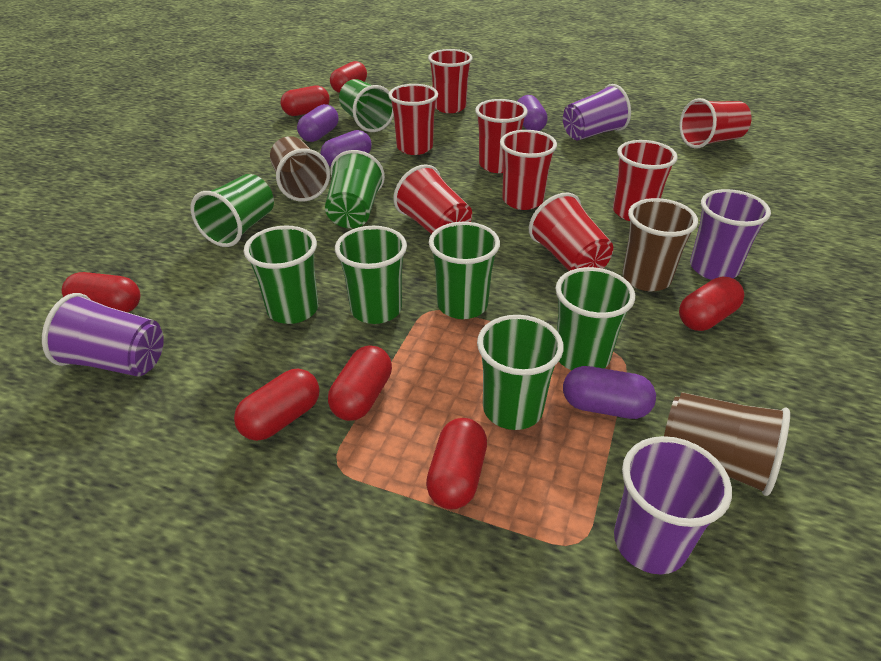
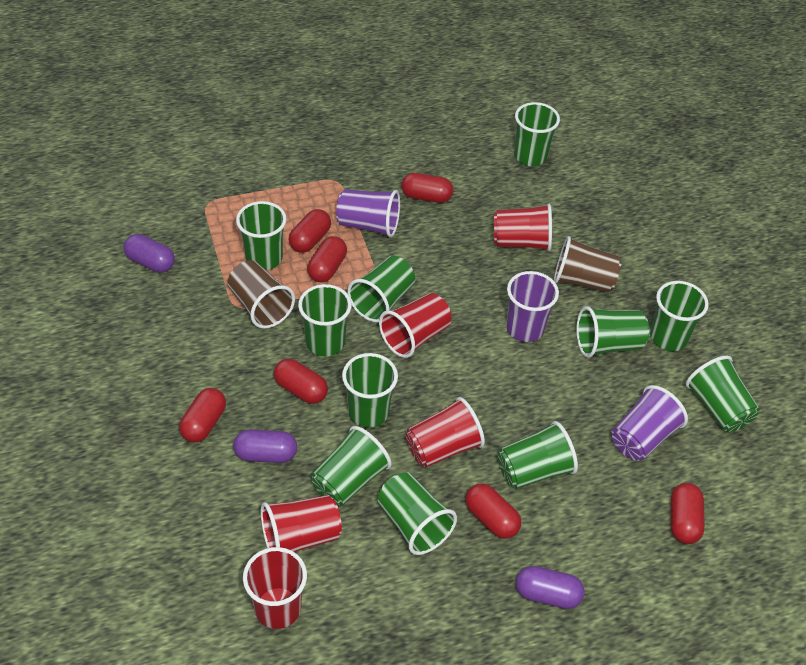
brown cup: 3 -> 2
green cup: 8 -> 11
purple capsule: 4 -> 3
purple cup: 4 -> 3
red cup: 8 -> 5

